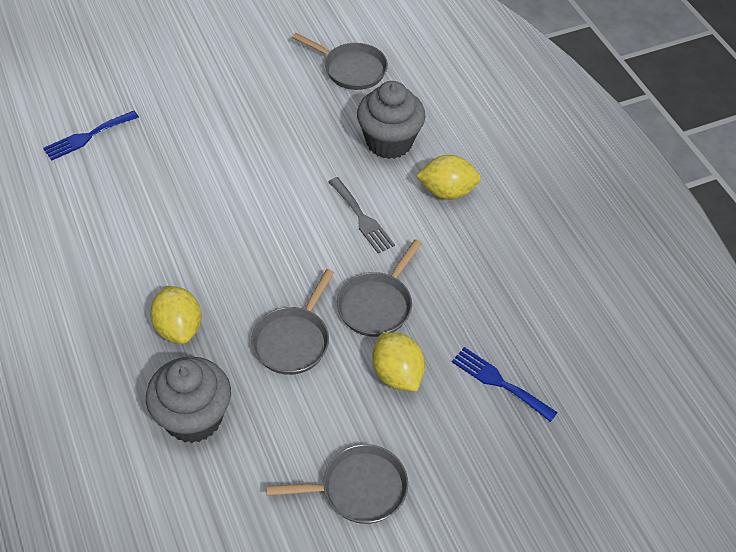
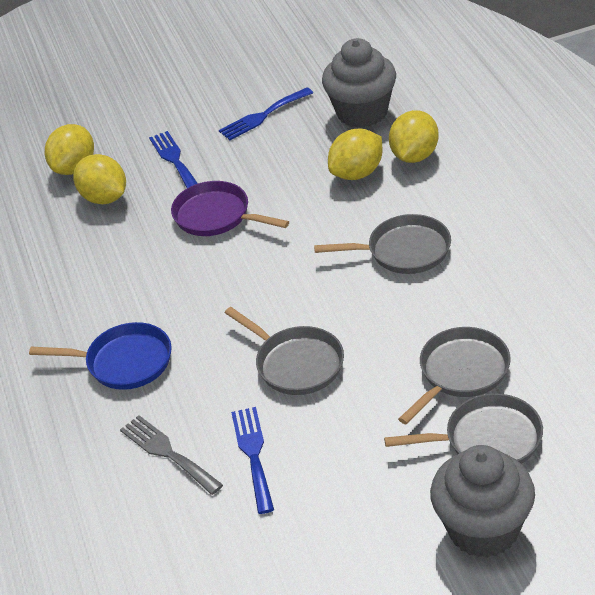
blue fork: 2 -> 3
blue pan: 0 -> 1
purple pan: 0 -> 1
yellow lemon: 3 -> 4

